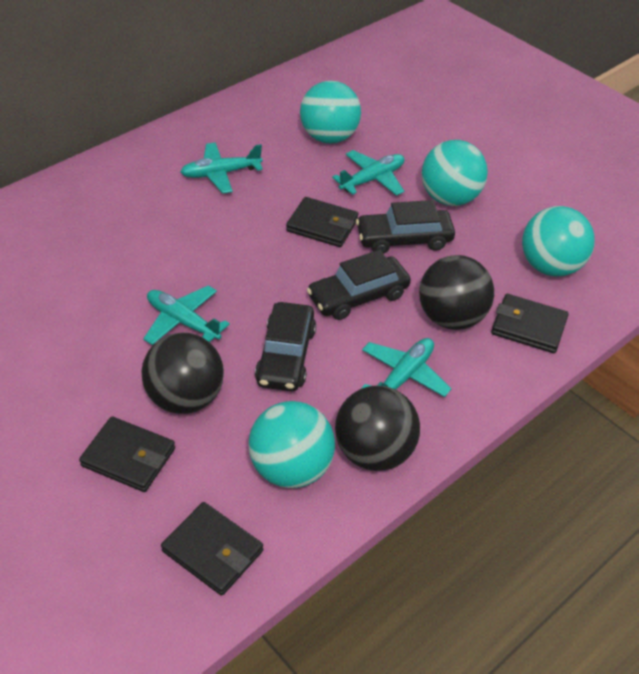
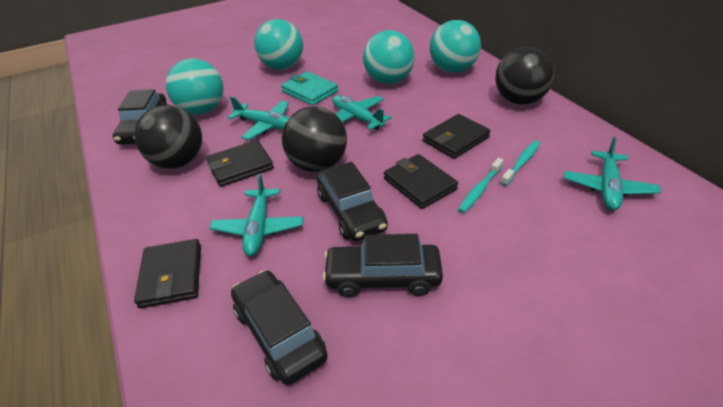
black car: 3 -> 4
turquoise toothbrush: 0 -> 2
turquoise wallet: 0 -> 1

